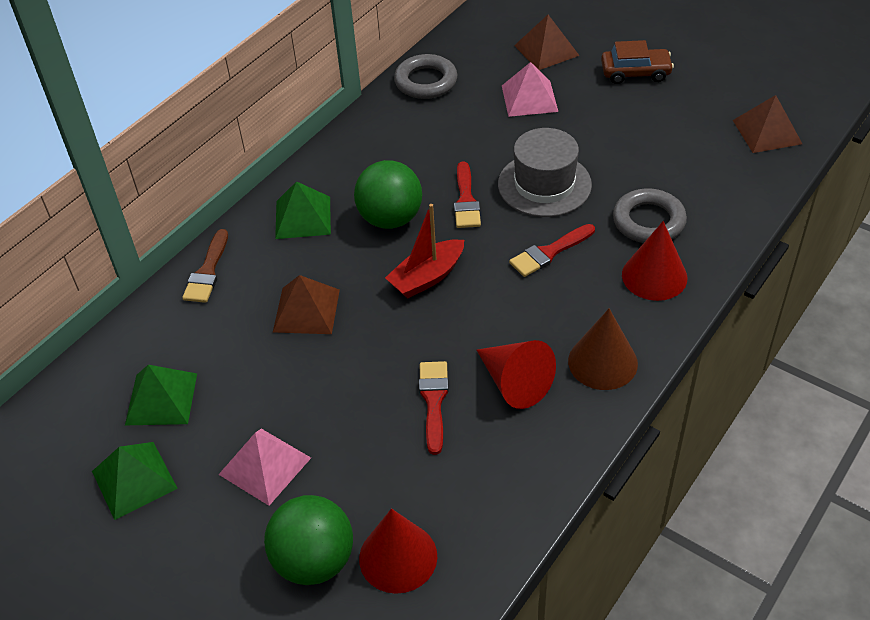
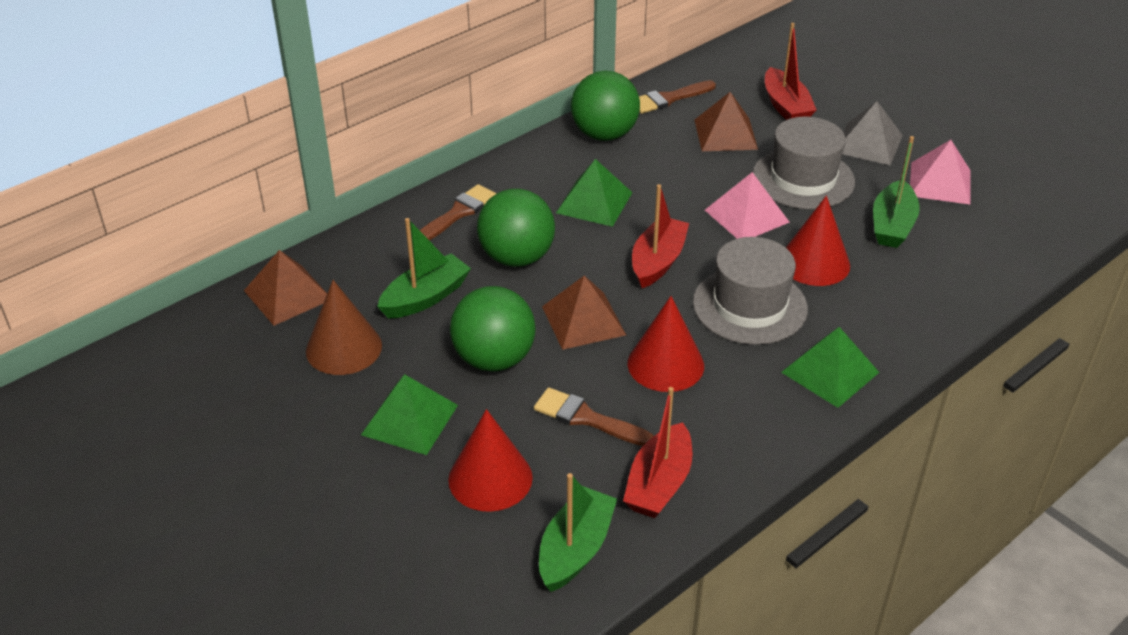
brown brush: 1 -> 3
brown car: 1 -> 0
green ball: 2 -> 3
green boat: 0 -> 3
grey hat: 1 -> 2
grey pyramid: 0 -> 1
grey ring: 2 -> 0
red boat: 1 -> 3
red brush: 3 -> 0

